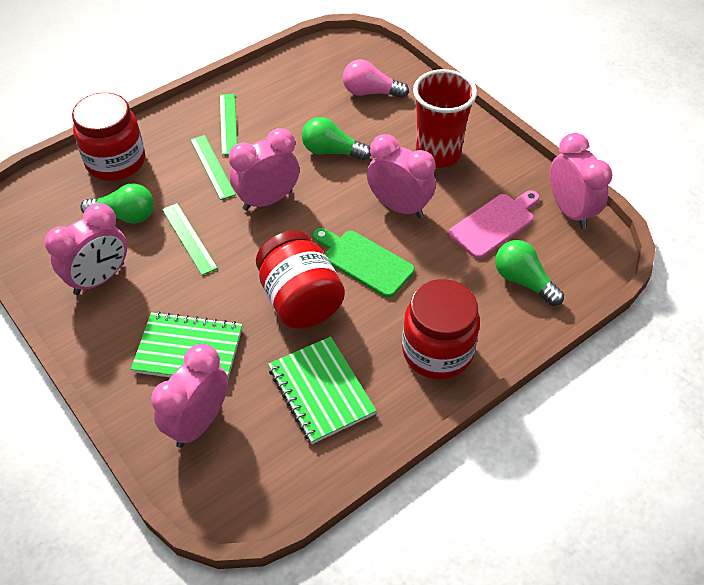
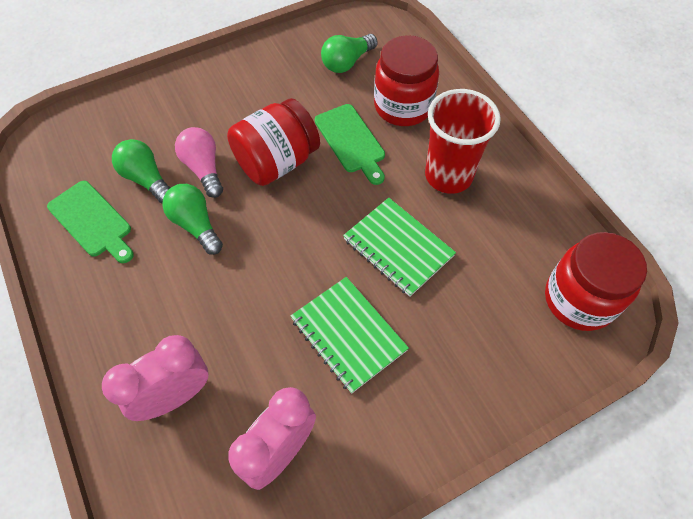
green cutting board: 1 -> 2
green ruler: 3 -> 0
pink clock: 5 -> 2
pink cutting board: 1 -> 0

